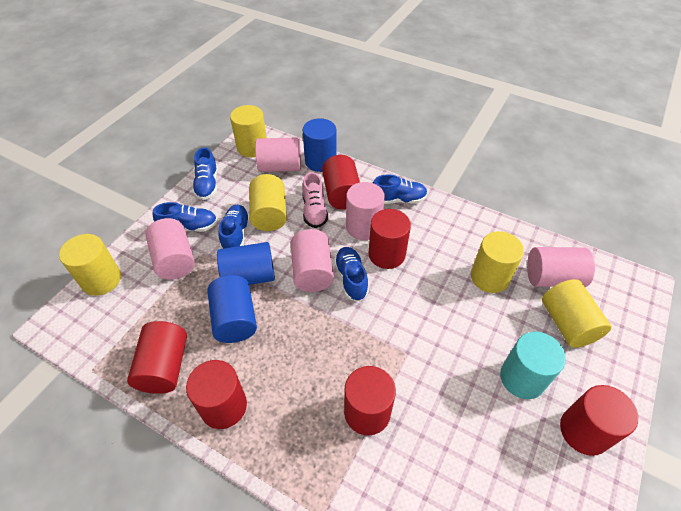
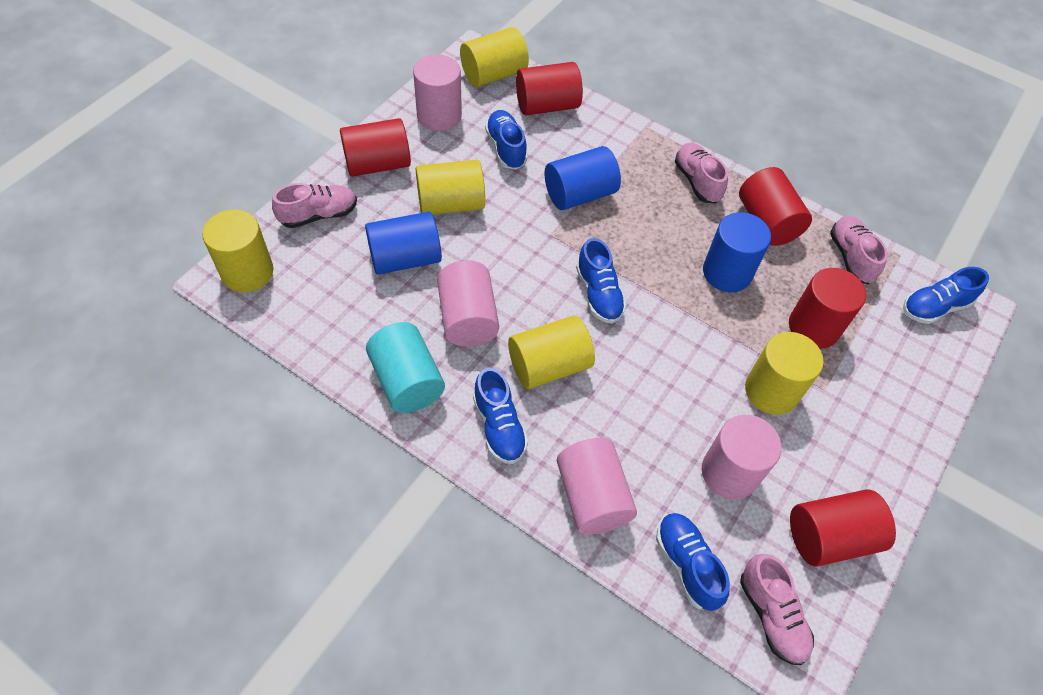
pink cylinder: 5 -> 4
pink shoe: 1 -> 4
red cylinder: 6 -> 5

